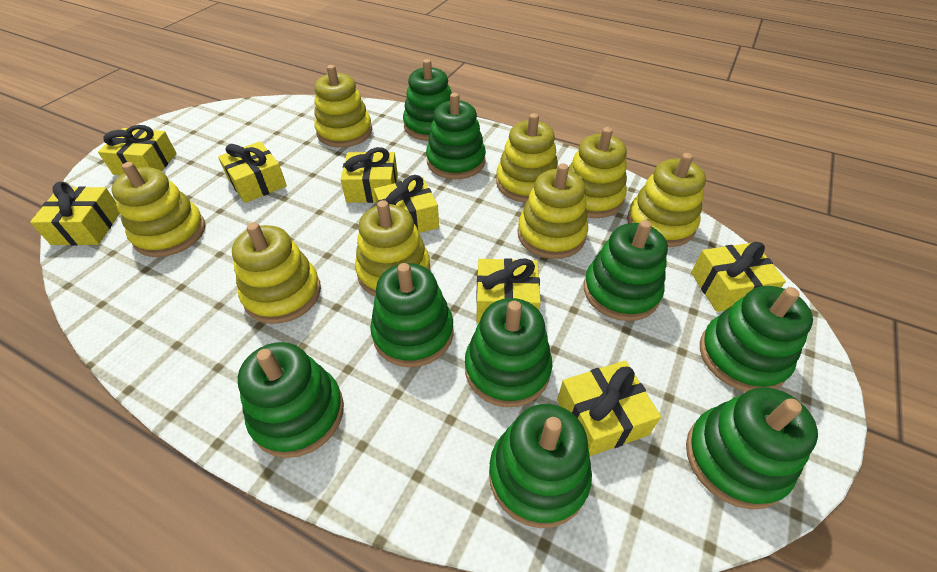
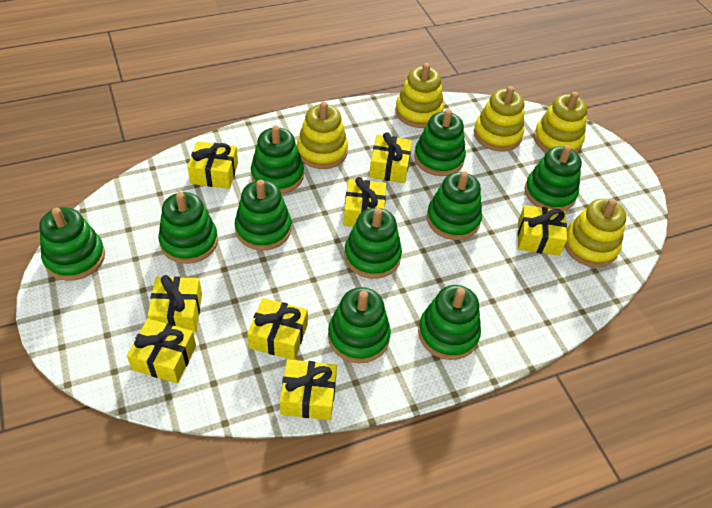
green stacking toy: 9 -> 10
yellow stacking toy: 8 -> 5

